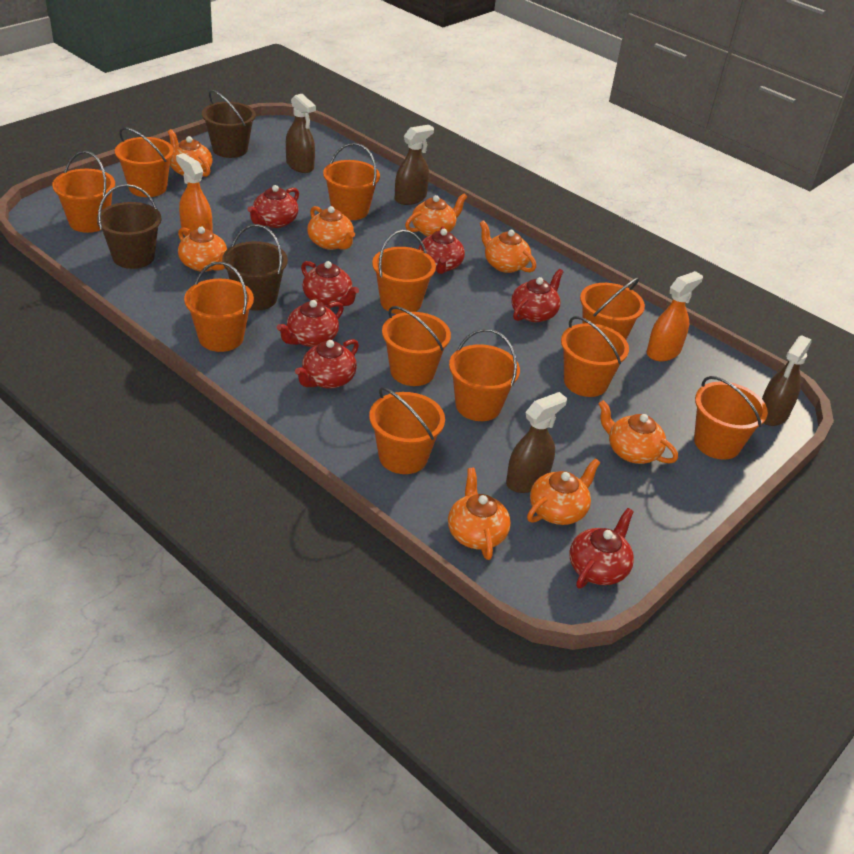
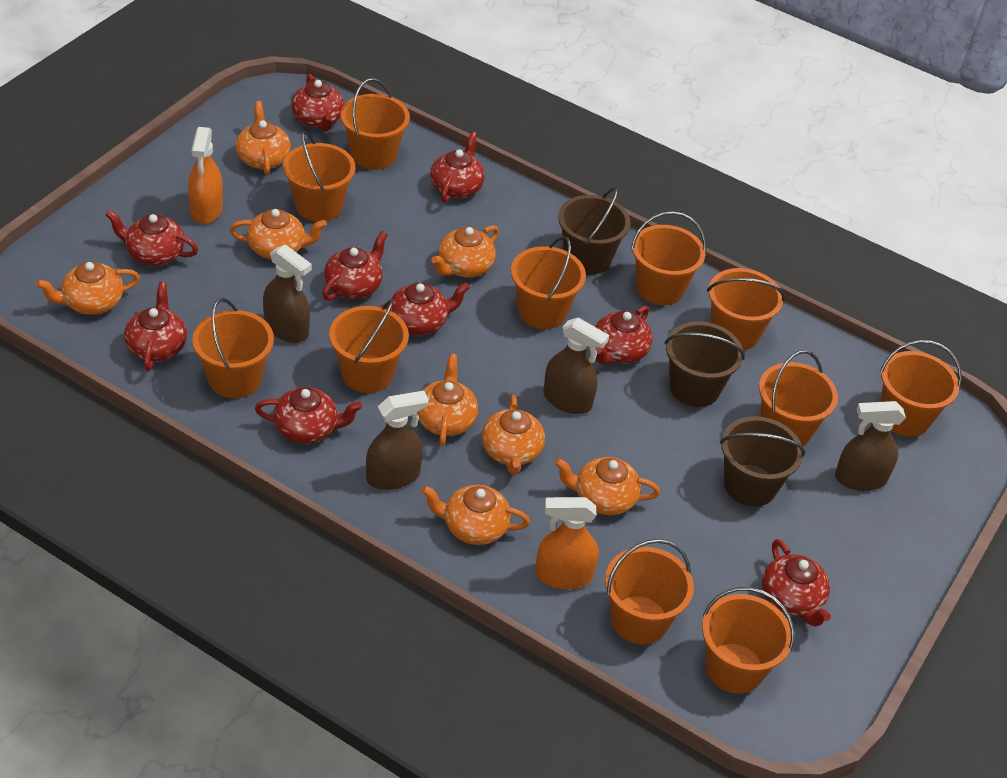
red teapot: 7 -> 9

